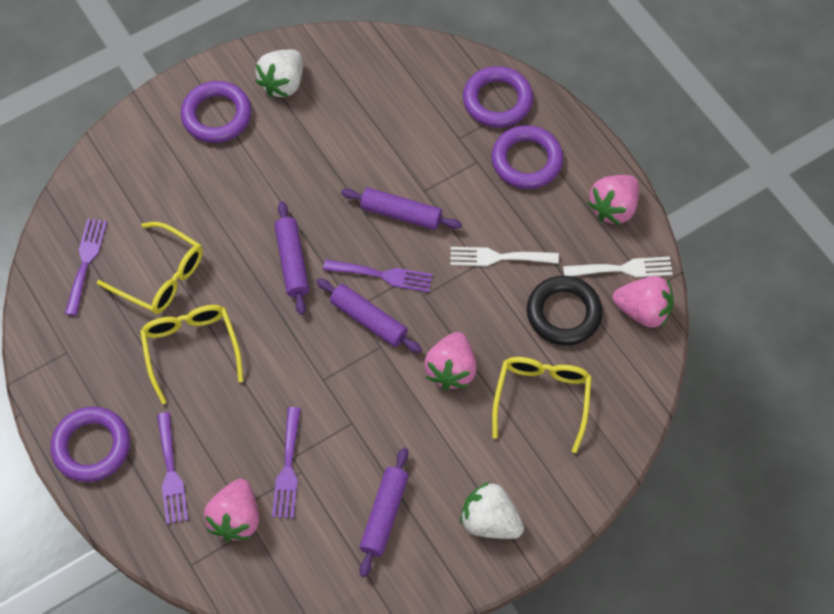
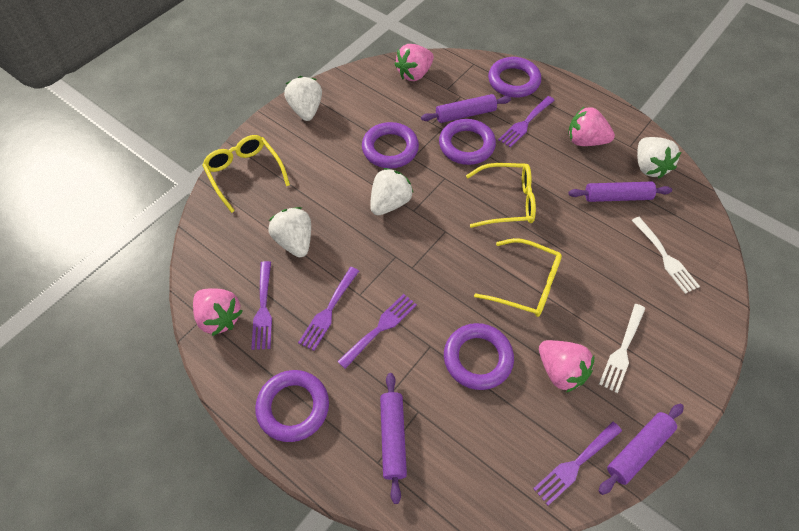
black ring: 1 -> 0
purple fork: 4 -> 5
purple ring: 4 -> 5
white strawberry: 2 -> 4

